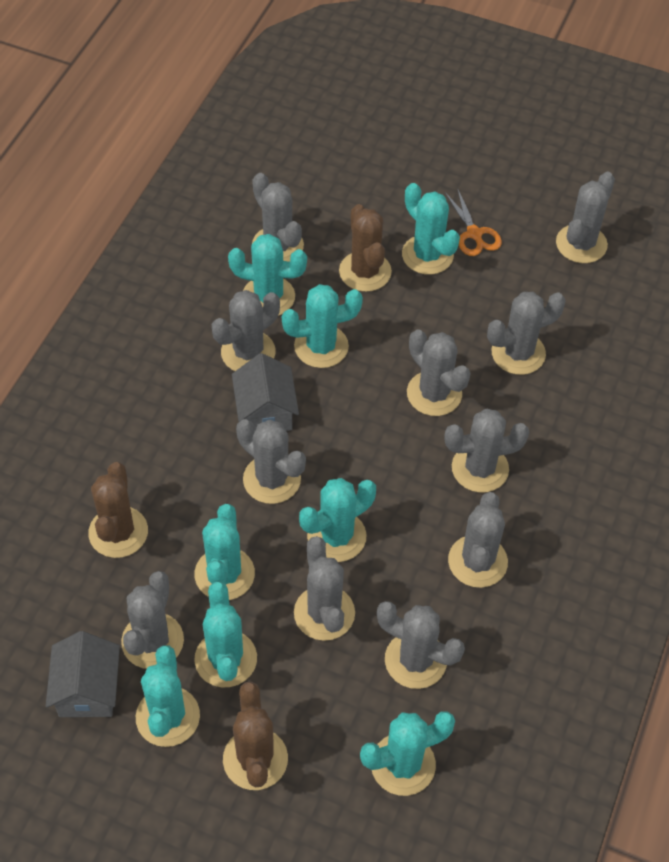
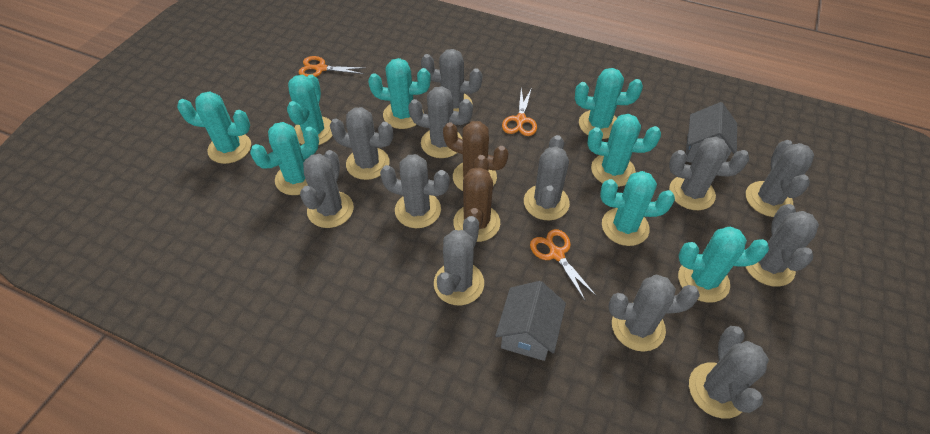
brown cactus: 3 -> 2
grey cactus: 11 -> 12
orange scissors: 1 -> 3

